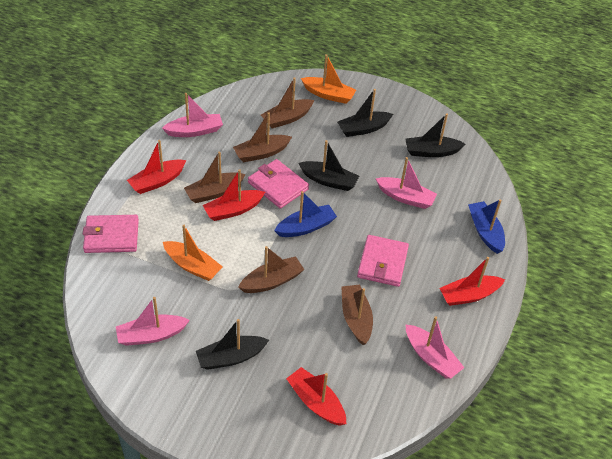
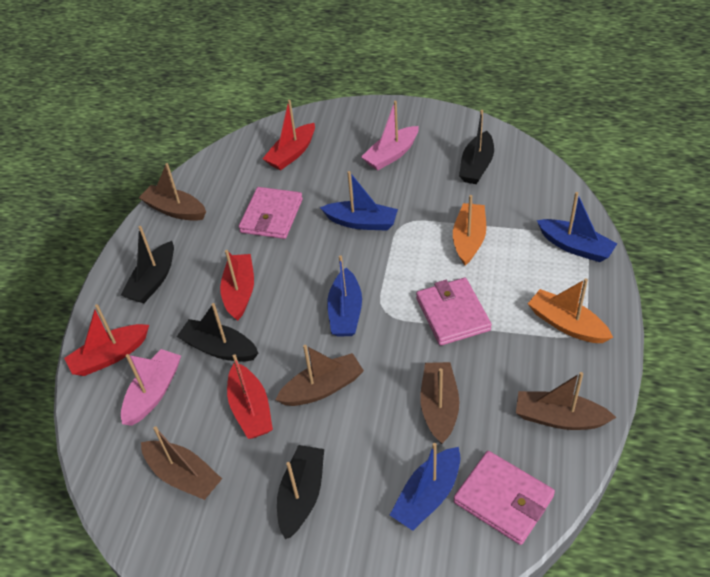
blue boat: 2 -> 4
pink boat: 4 -> 2

